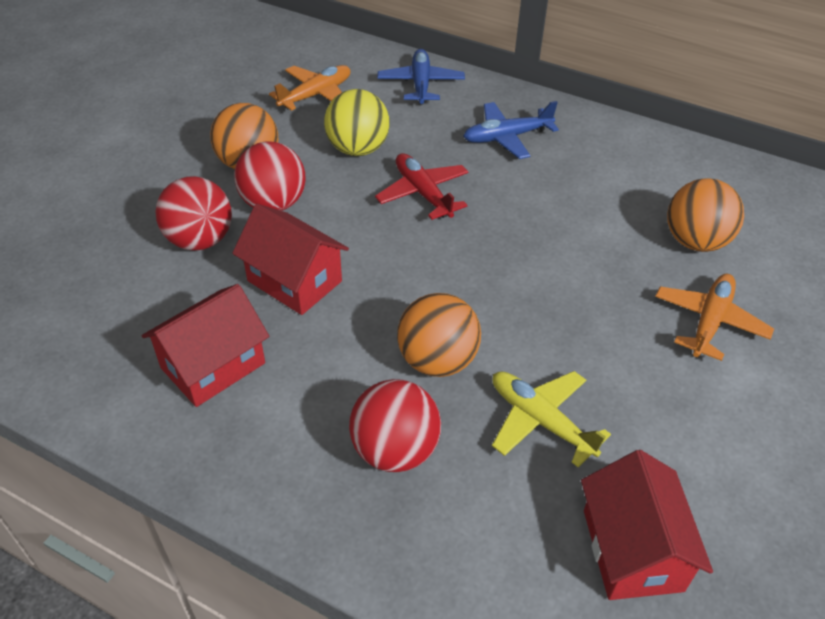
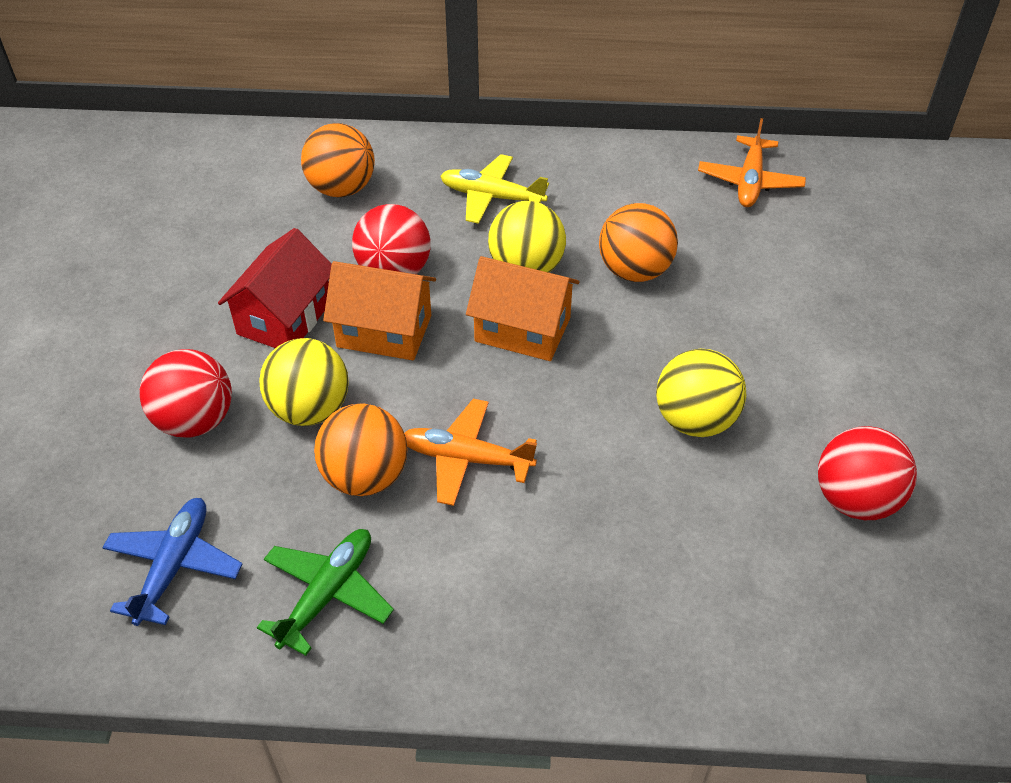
blue plane: 2 -> 1
green plane: 0 -> 1
orange house: 0 -> 2
red house: 3 -> 1
red plane: 1 -> 0
yellow ball: 1 -> 3

